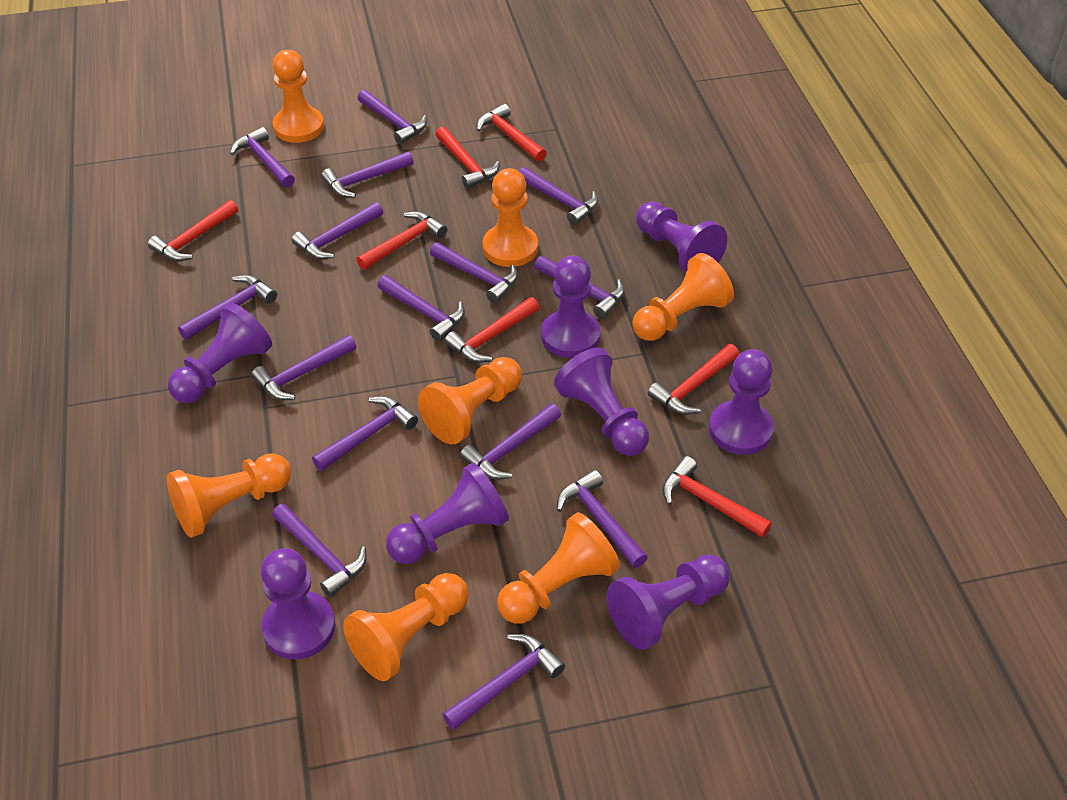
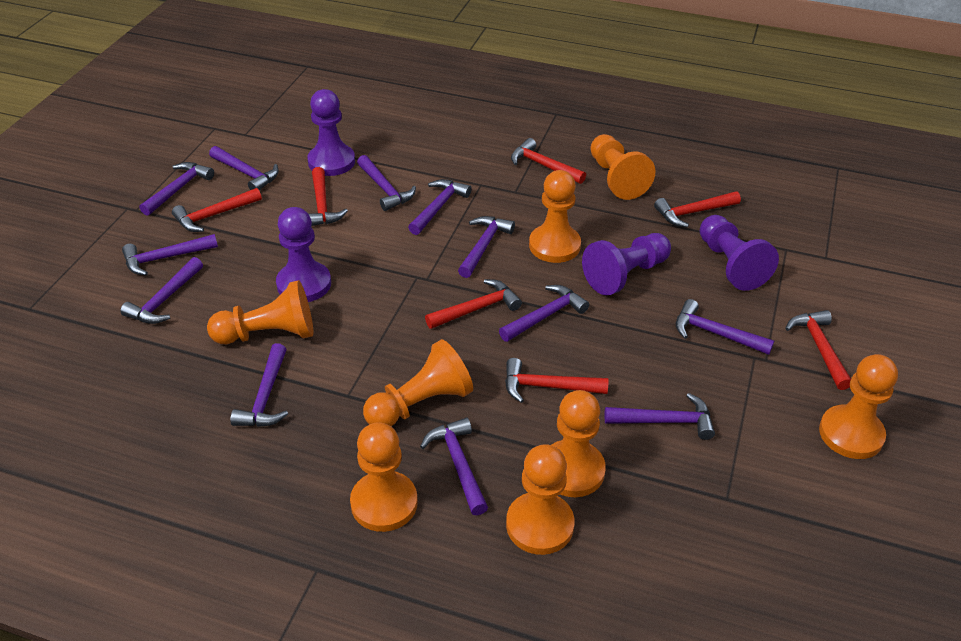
orange pawn: 7 -> 8
purple hammer: 15 -> 12
purple pawn: 8 -> 4

